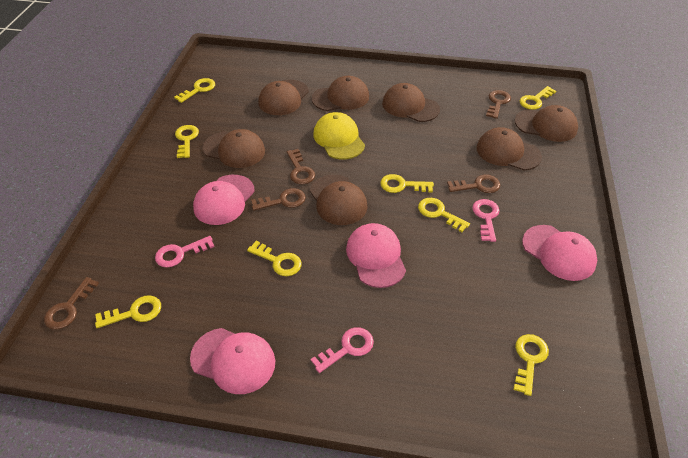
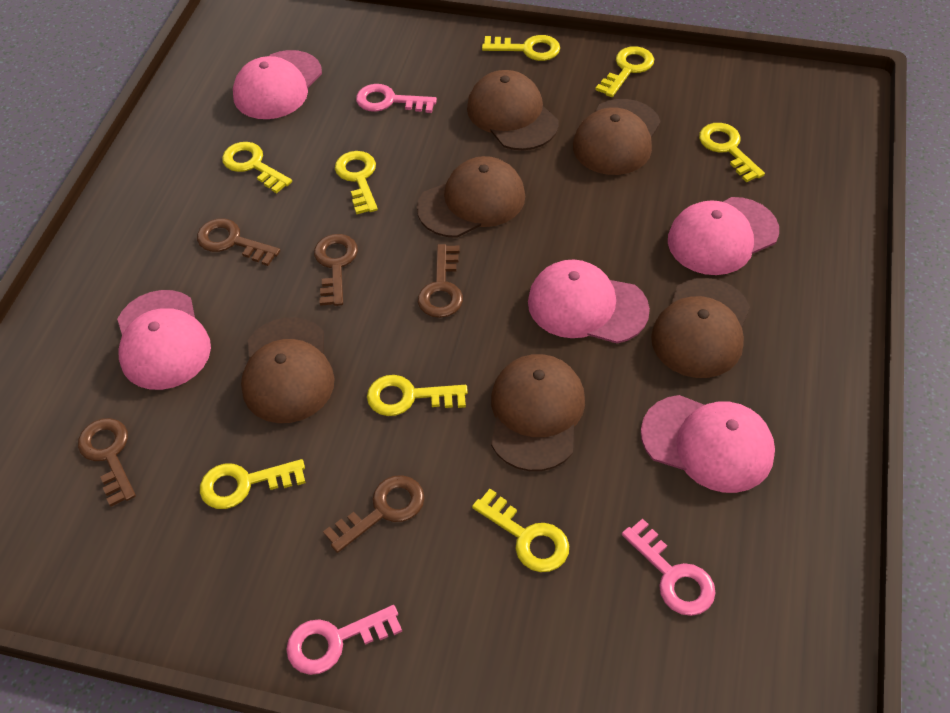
brown cap: 7 -> 6
pink cap: 4 -> 5
yellow cap: 1 -> 0

